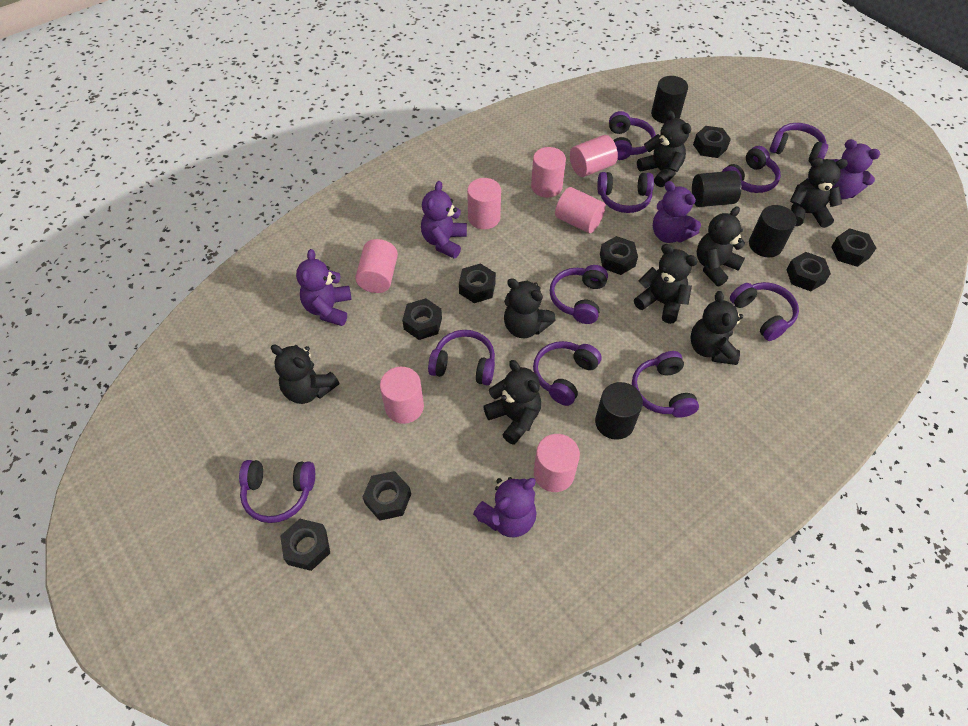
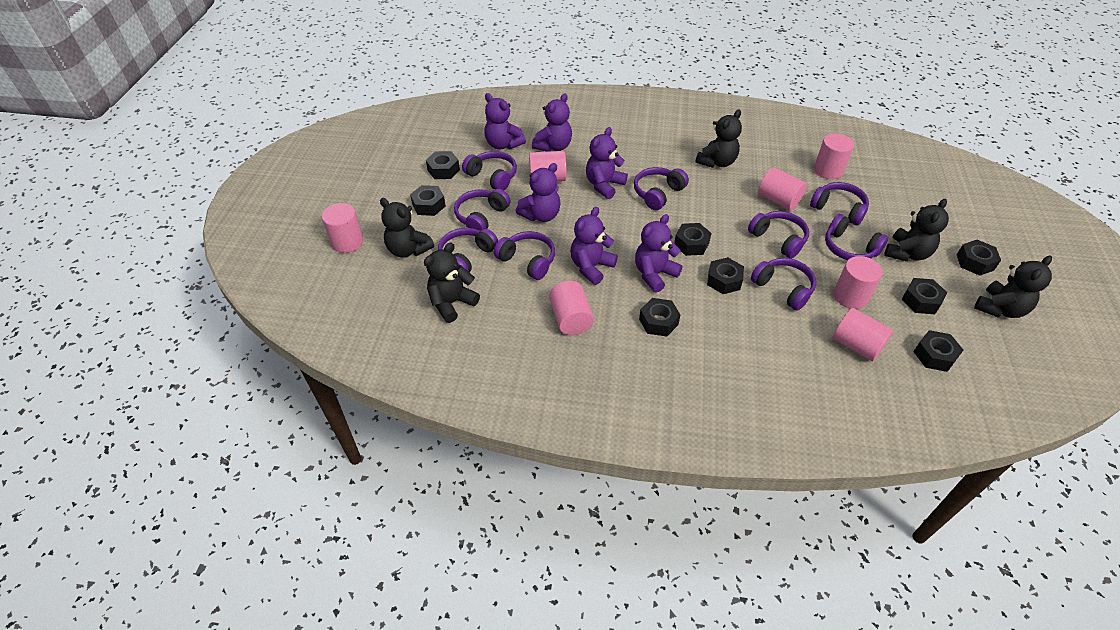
black cylinder: 4 -> 0
black teddy bear: 8 -> 5
purple headphones: 10 -> 9
purple teddy bear: 5 -> 6

